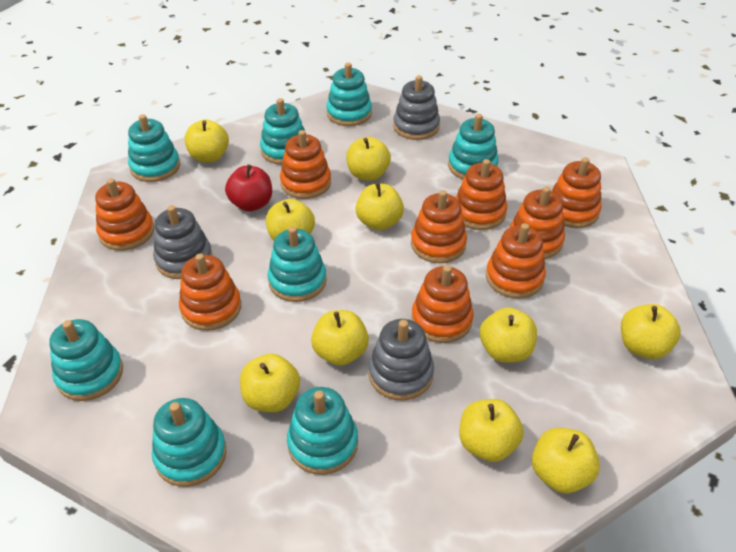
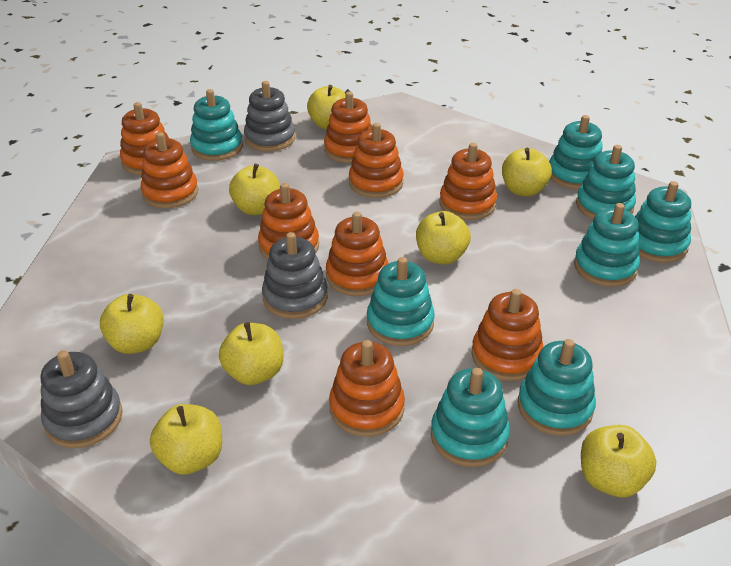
red apple: 1 -> 0
yellow apple: 10 -> 8

